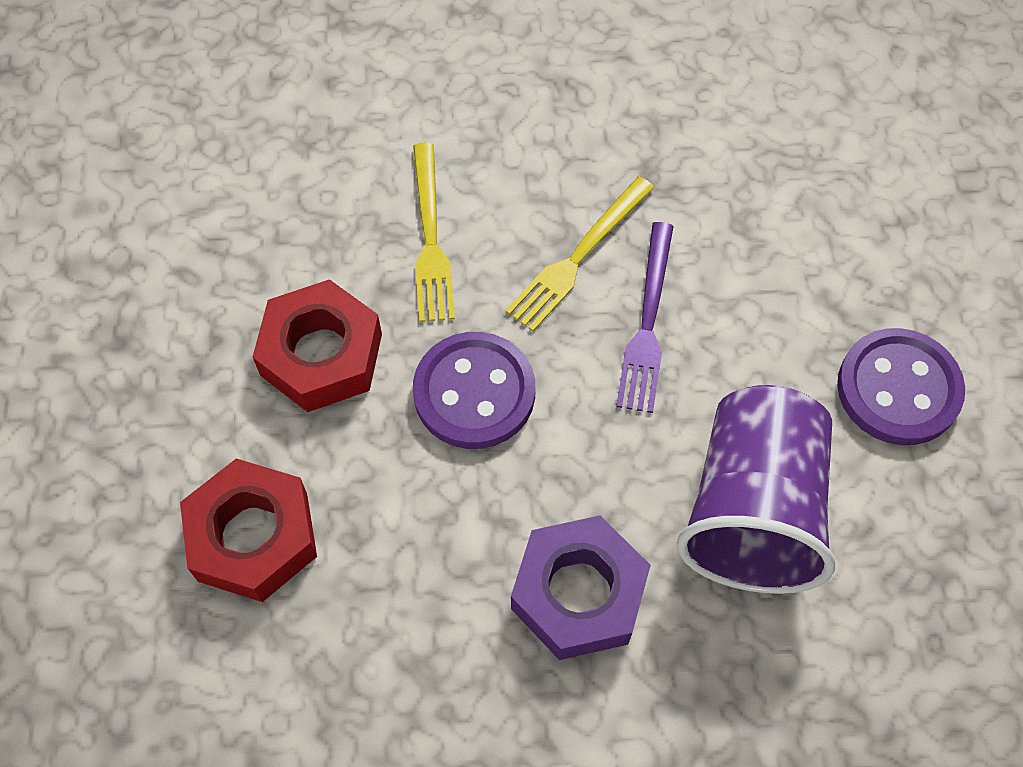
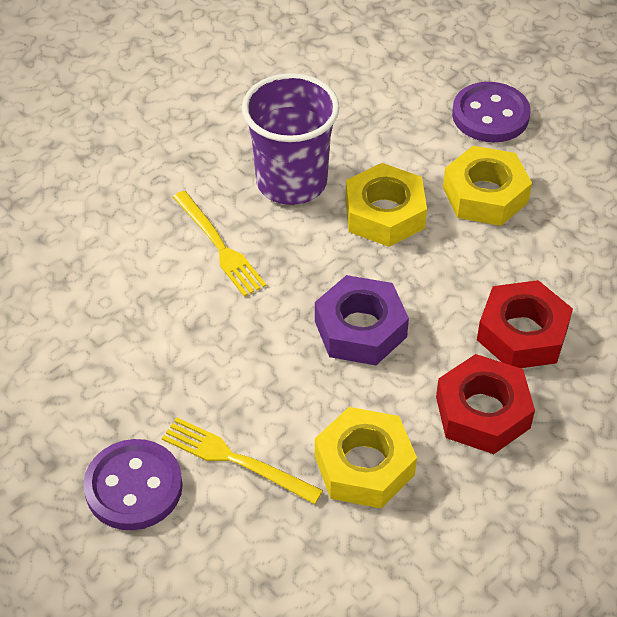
purple fork: 1 -> 0
yellow nut: 0 -> 3

